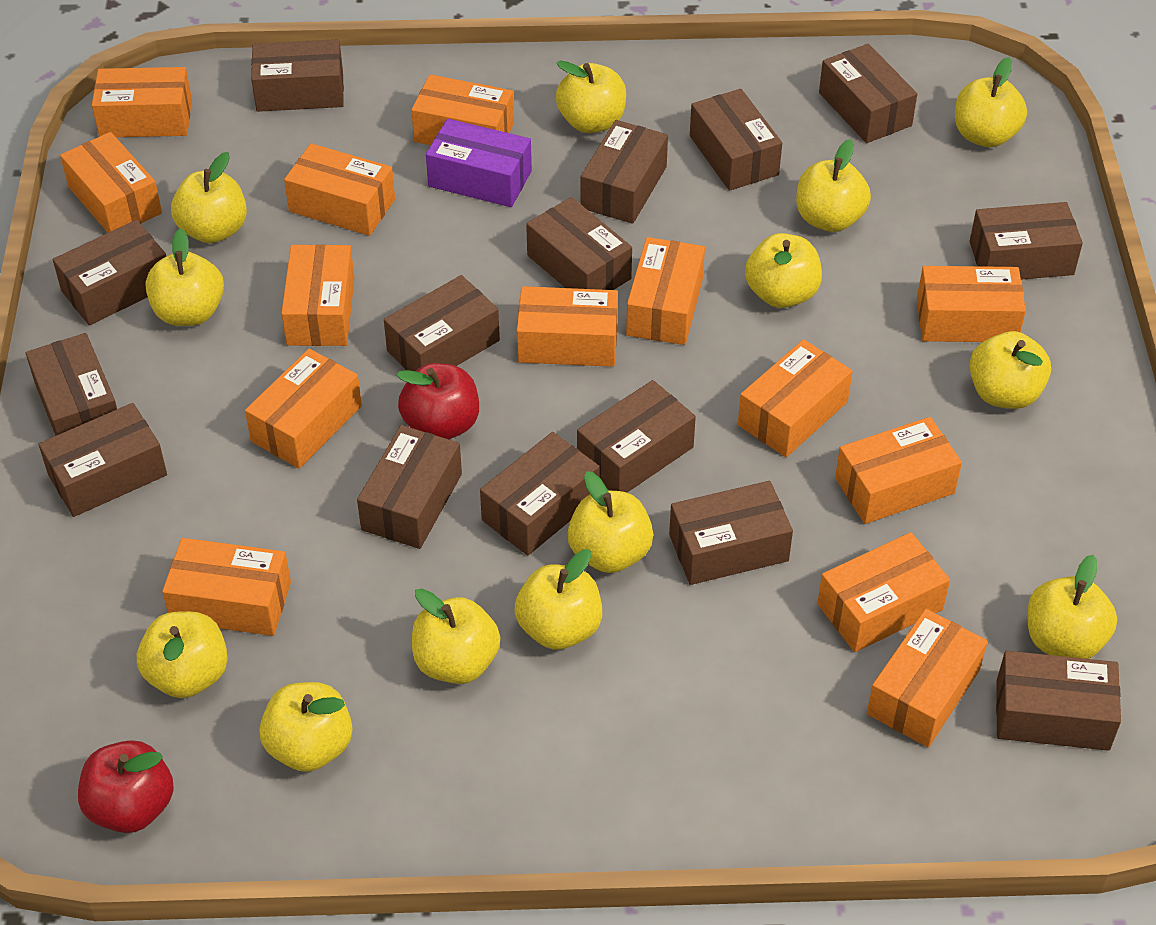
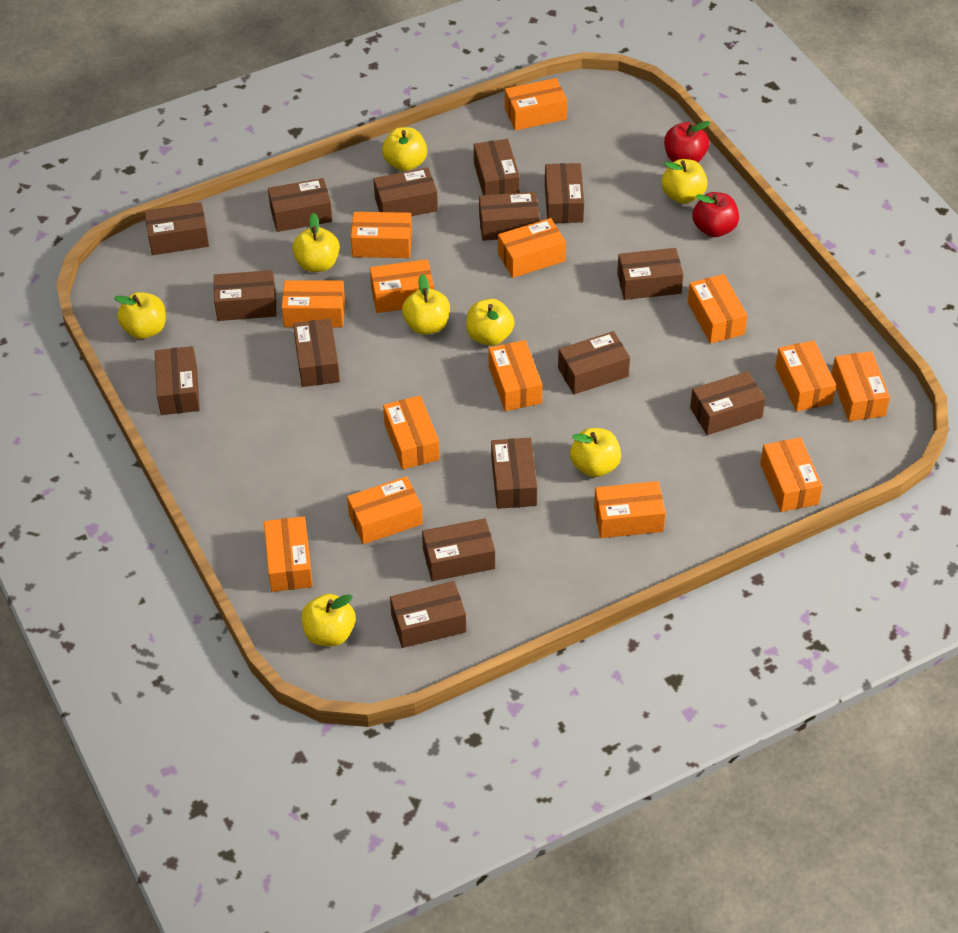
purple box: 1 -> 0
yellow apple: 13 -> 8

